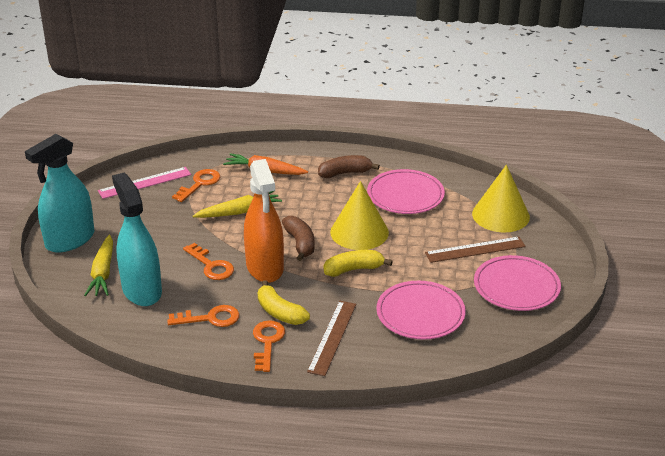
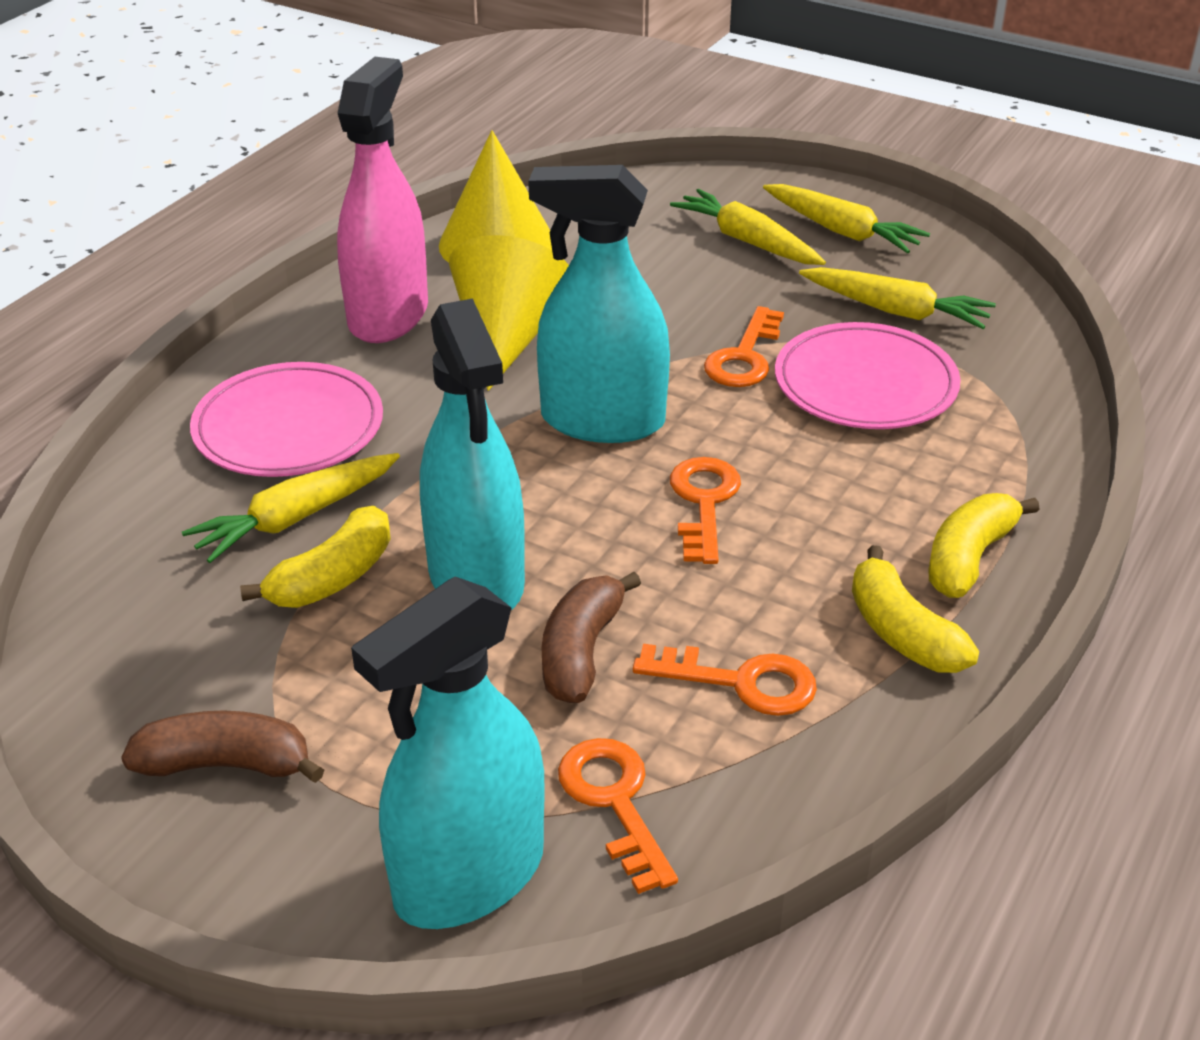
brown ruler: 2 -> 0
orange carrot: 1 -> 0
orange spray bottle: 1 -> 0
pink plate: 3 -> 2
pink ruler: 1 -> 0
pink spray bottle: 0 -> 1
turquoise spray bottle: 2 -> 3
yellow banana: 2 -> 3
yellow carrot: 2 -> 4

